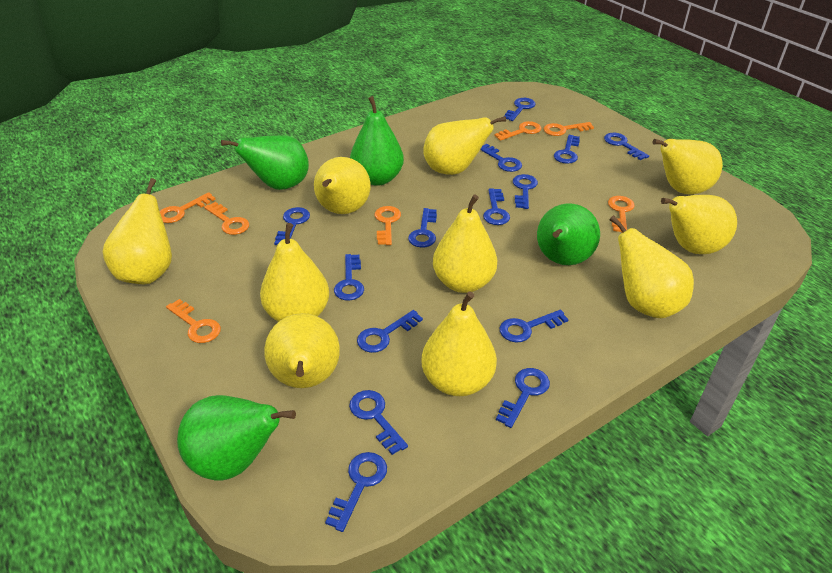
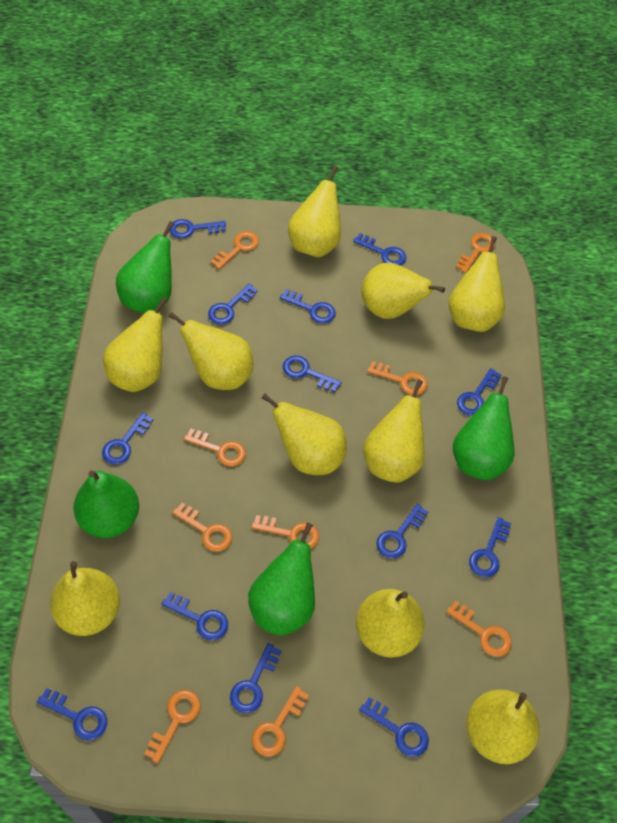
blue key: 14 -> 13
orange key: 7 -> 9

